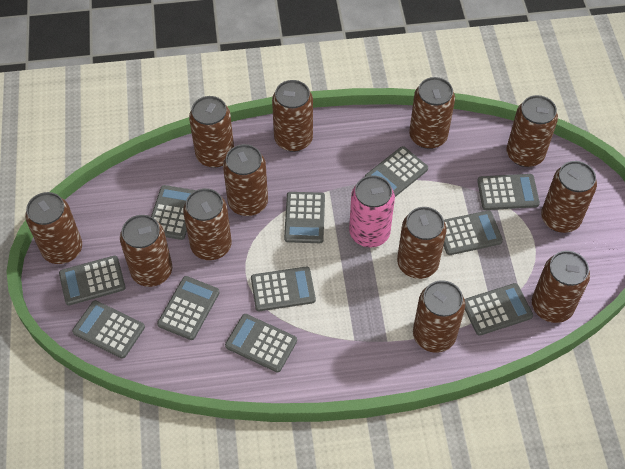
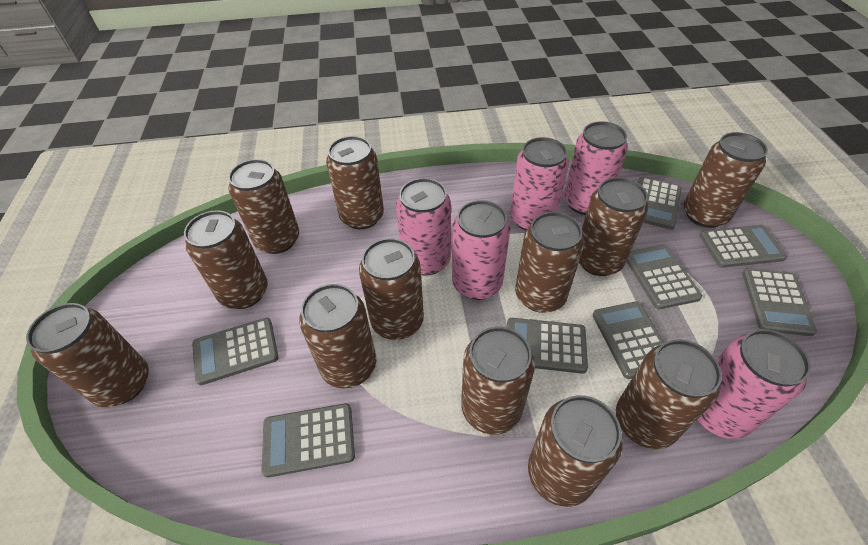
grey calculator: 11 -> 8
pink can: 1 -> 5

